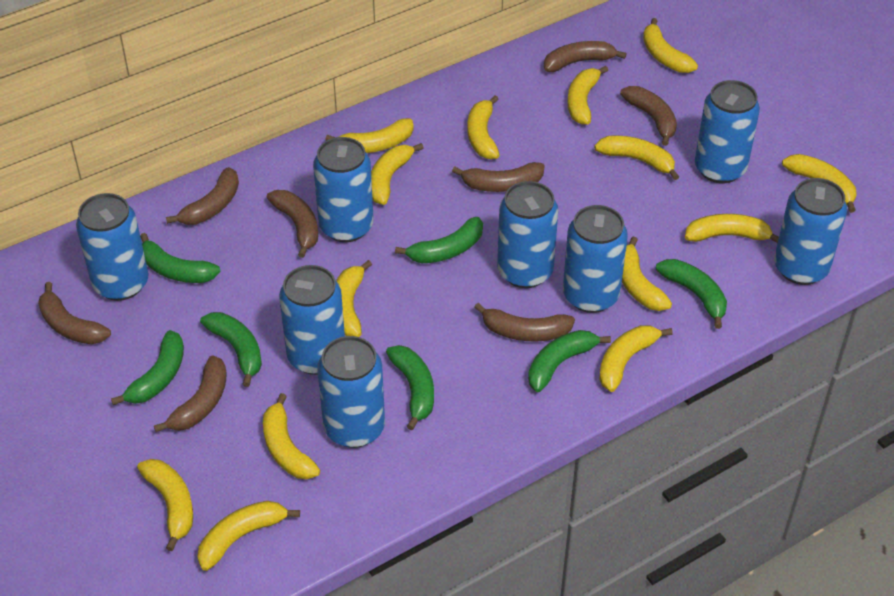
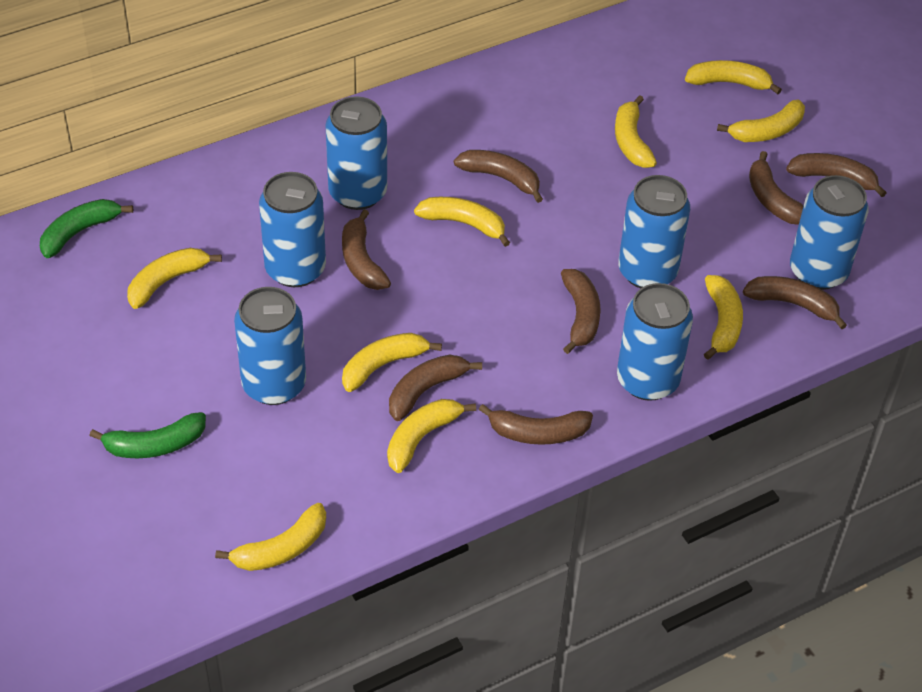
blue can: 8 -> 6
green banana: 7 -> 2
yellow banana: 14 -> 9

